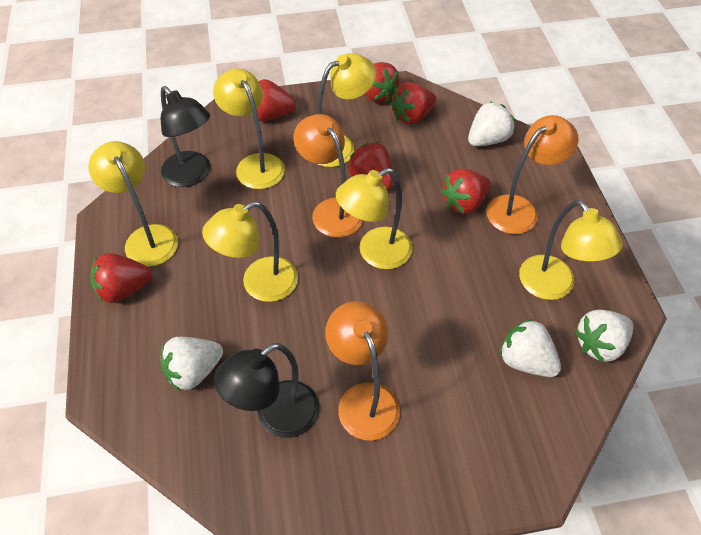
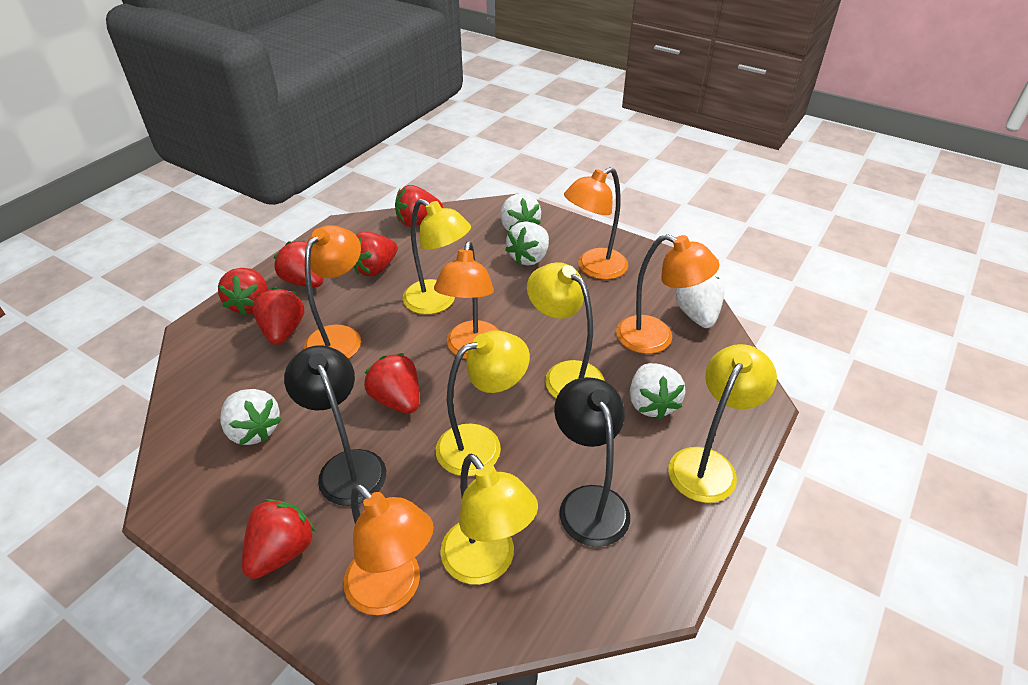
orange lamp: 3 -> 5
red strawberry: 6 -> 7
white strawberry: 4 -> 5
yellow lamp: 6 -> 5

